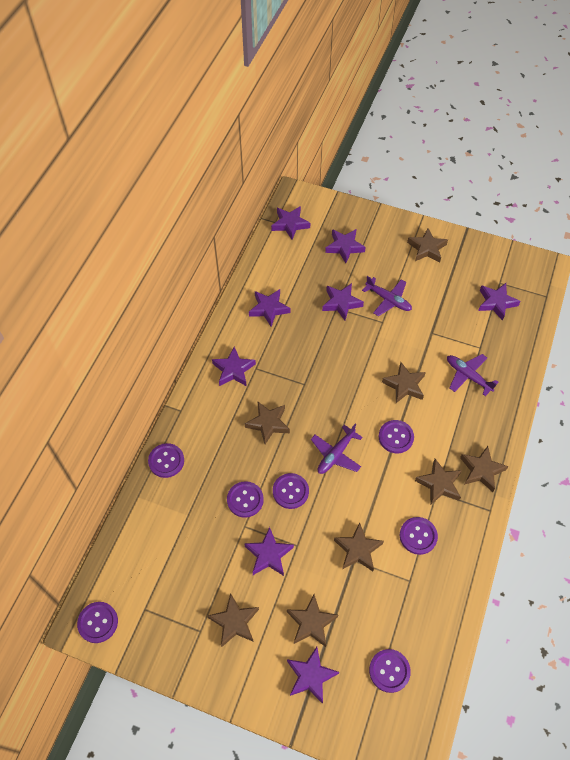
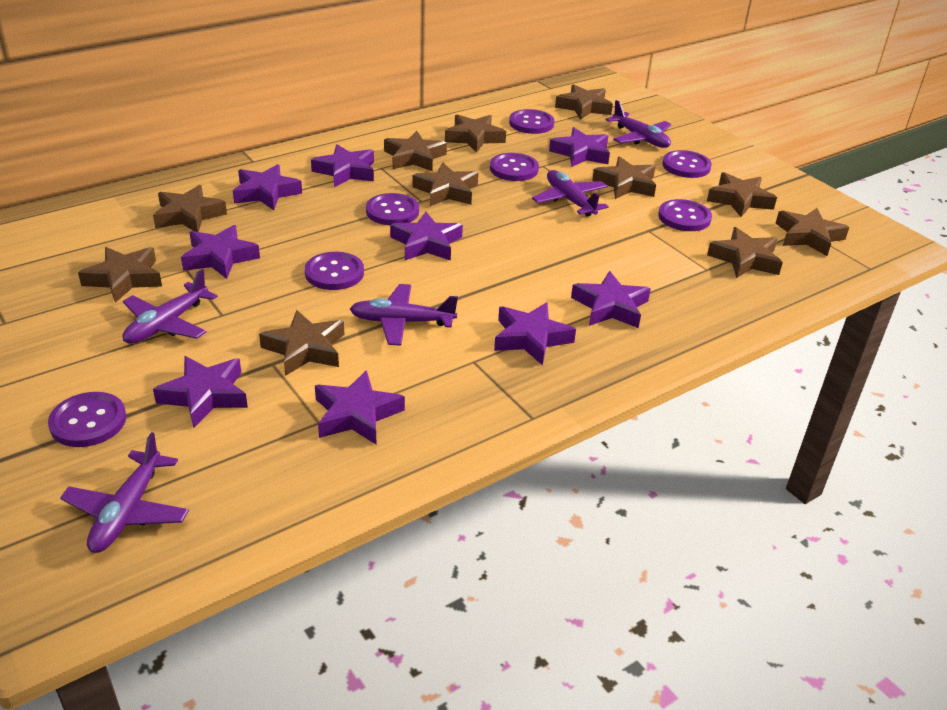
brown star: 8 -> 11
purple plane: 3 -> 5
purple star: 8 -> 9

